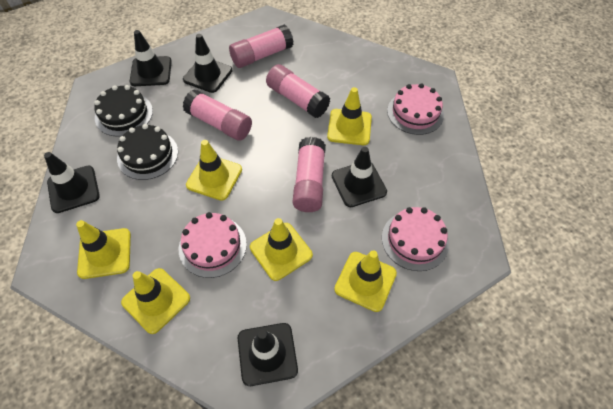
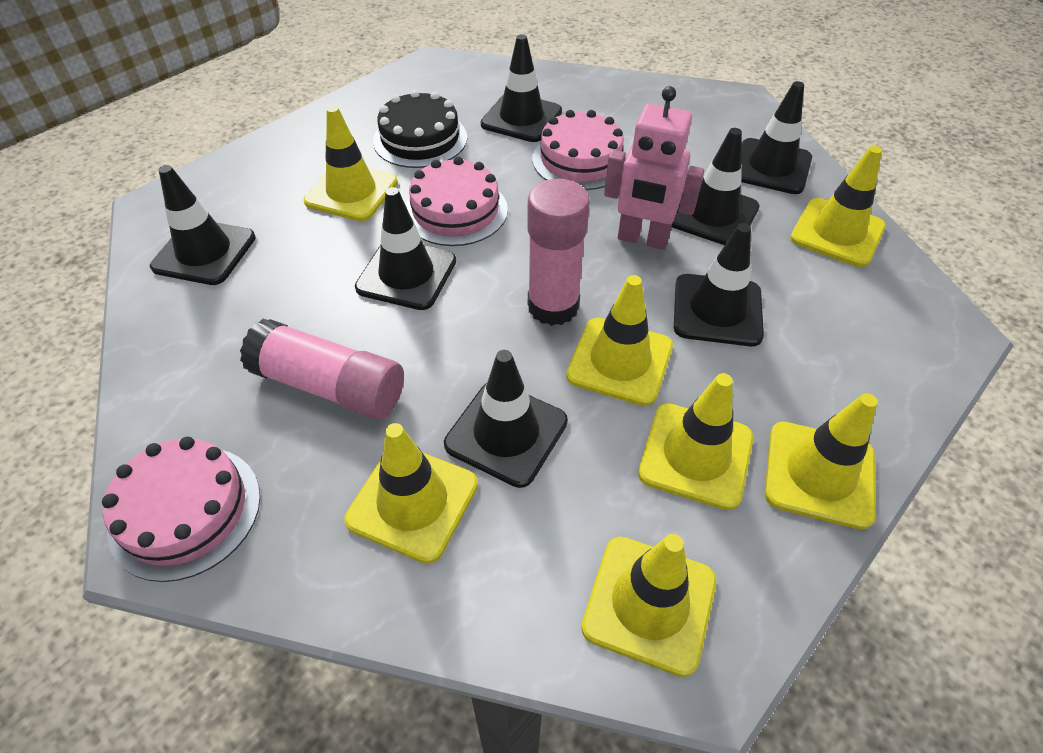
black cake: 2 -> 1
black traffic cone: 5 -> 7
pink glue stick: 4 -> 2
pink robot: 0 -> 1
yellow traffic cone: 6 -> 7

